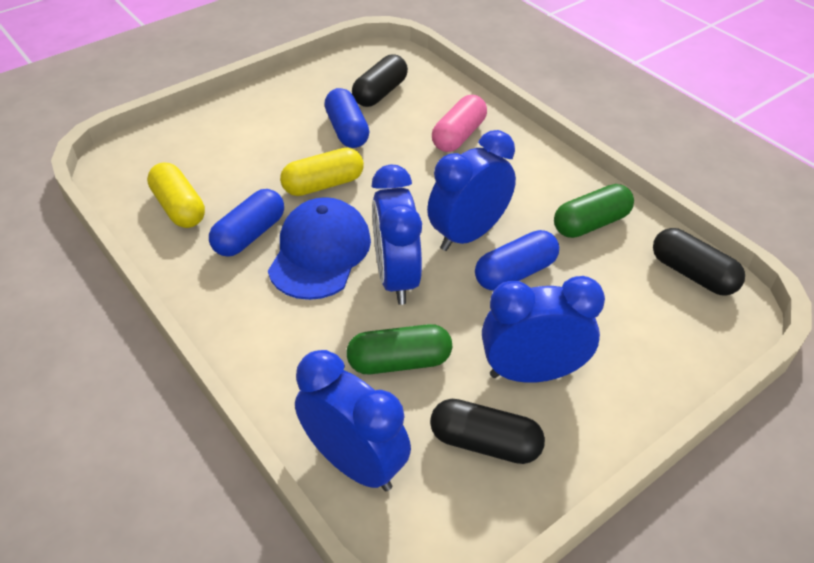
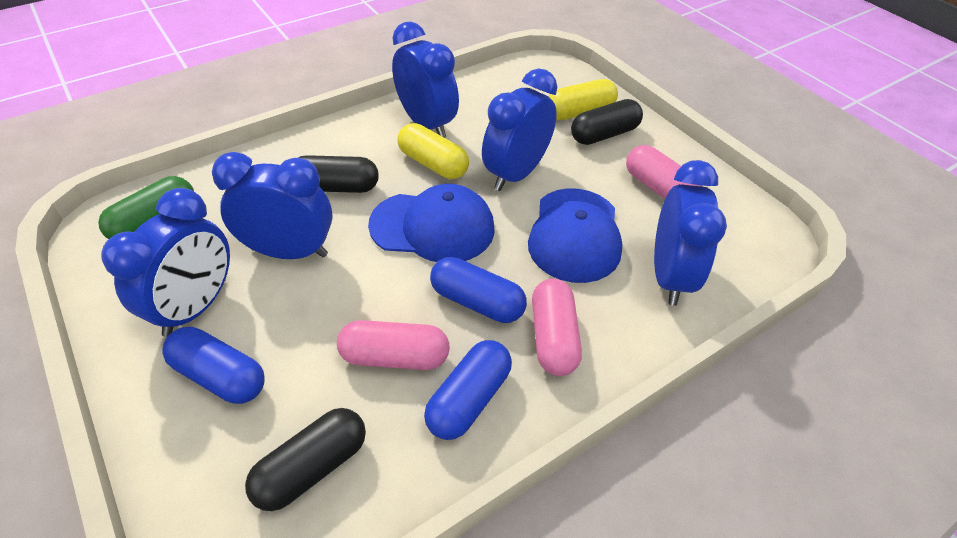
blue cap: 1 -> 2
blue clock: 4 -> 5
green capsule: 2 -> 1
pink capsule: 1 -> 3

